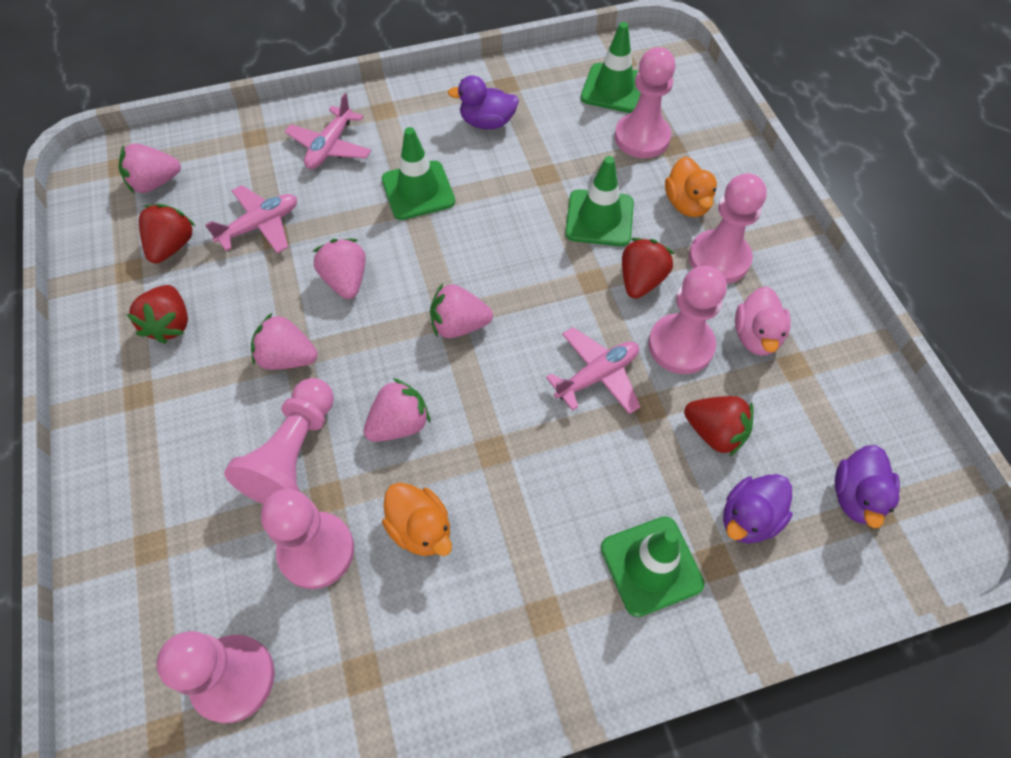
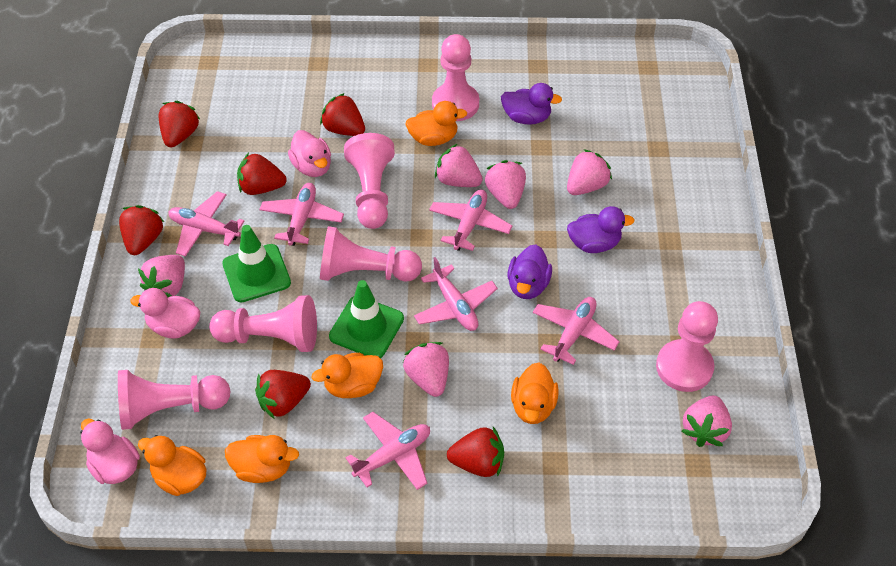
green traffic cone: 4 -> 2
orange duck: 2 -> 5
pink duck: 1 -> 3
pink plane: 3 -> 6
pink strawberry: 5 -> 6
red strawberry: 4 -> 6

